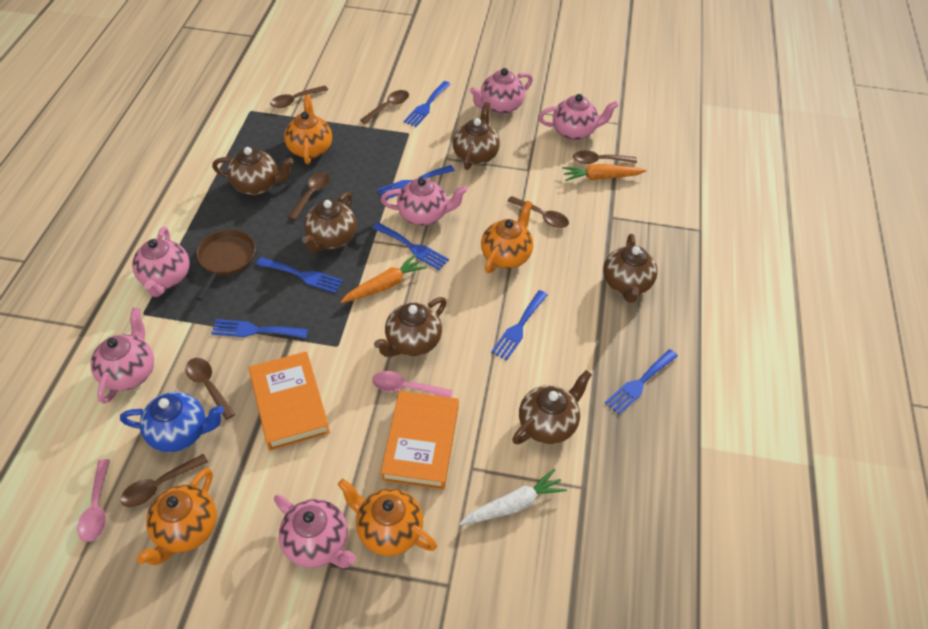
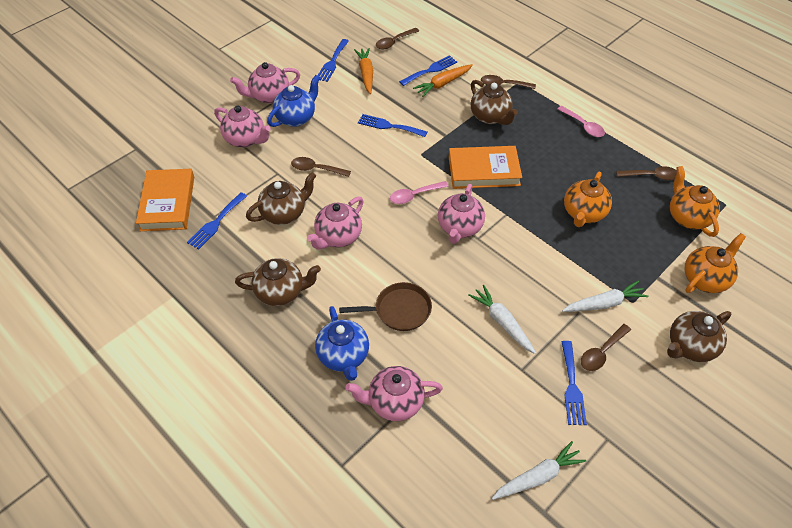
blue fork: 7 -> 5
blue teapot: 1 -> 2
brown spoon: 7 -> 5
brown teapot: 6 -> 4
orange teapot: 4 -> 3
pink teapot: 6 -> 5
white carrot: 1 -> 3

